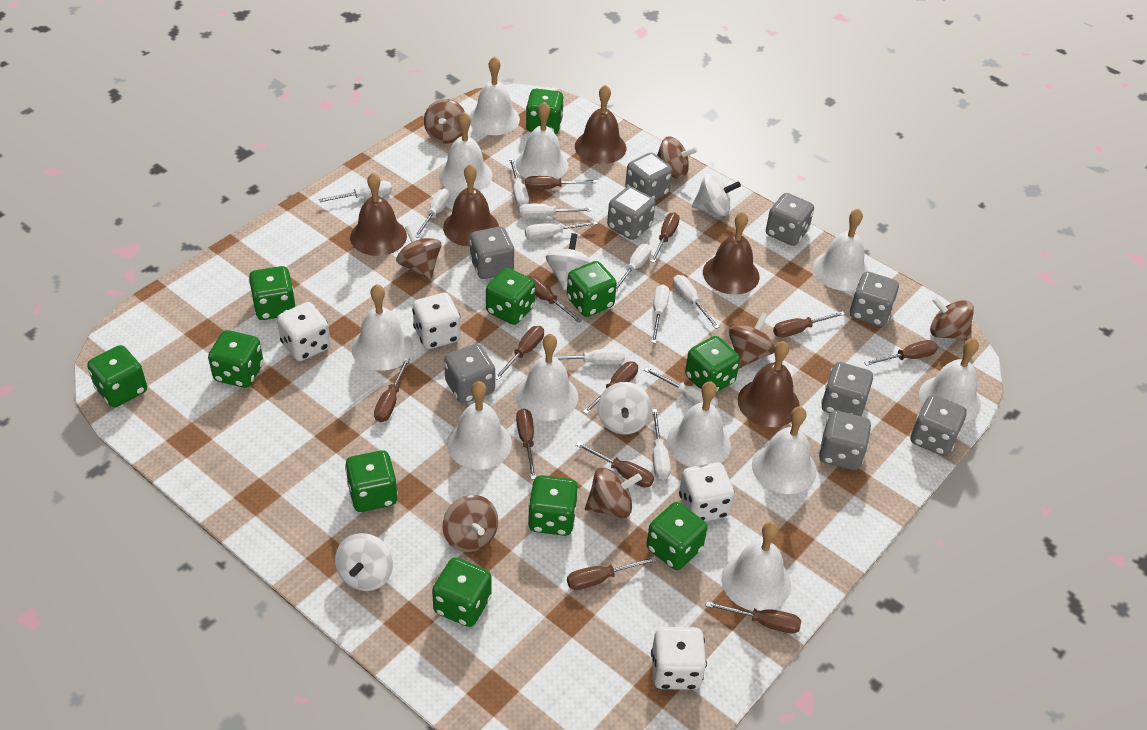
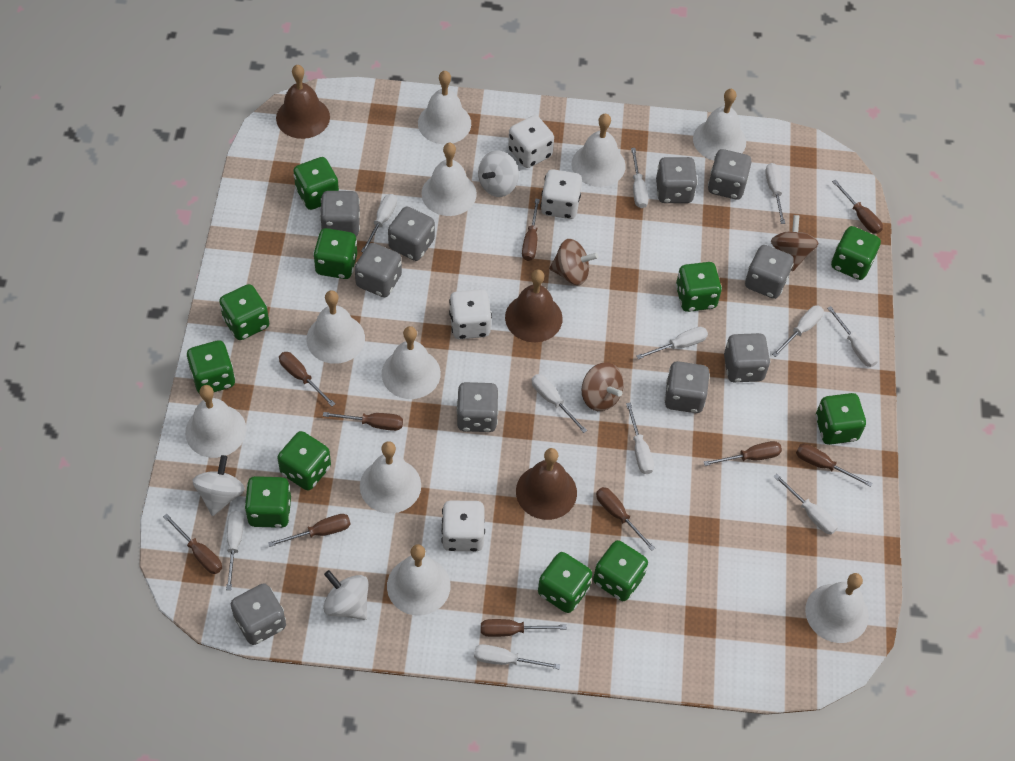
brown bell: 5 -> 3
brown screwdriver: 12 -> 10
brown spinning top: 7 -> 3
grey dice: 9 -> 10
white bell: 11 -> 10
white spinning top: 4 -> 3

